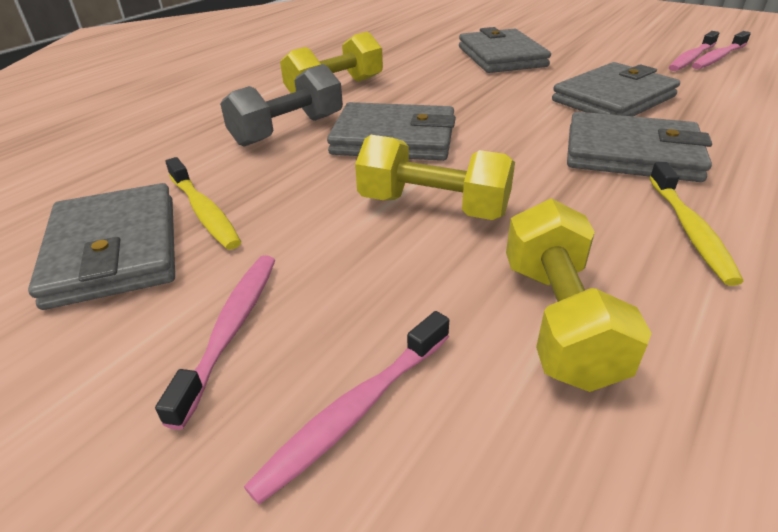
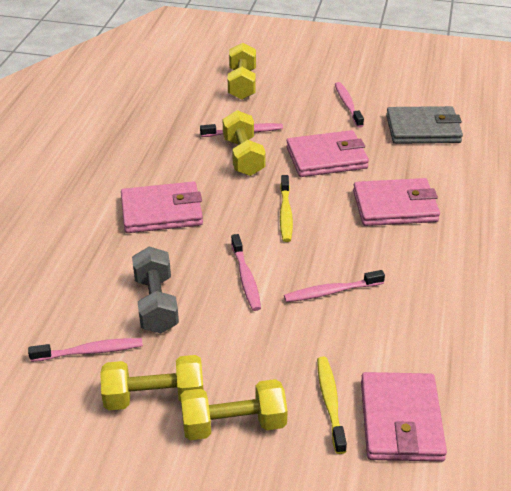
grey wallet: 5 -> 1
pink toothbrush: 4 -> 5
pink wallet: 0 -> 4
yellow dumbbell: 3 -> 4

